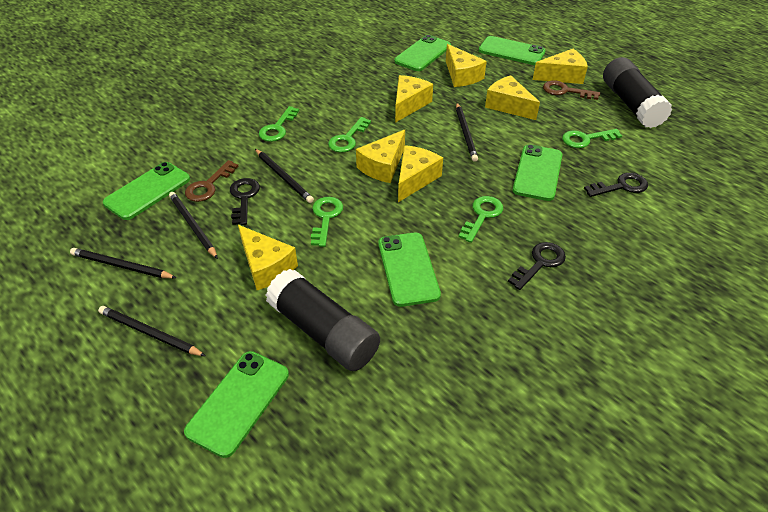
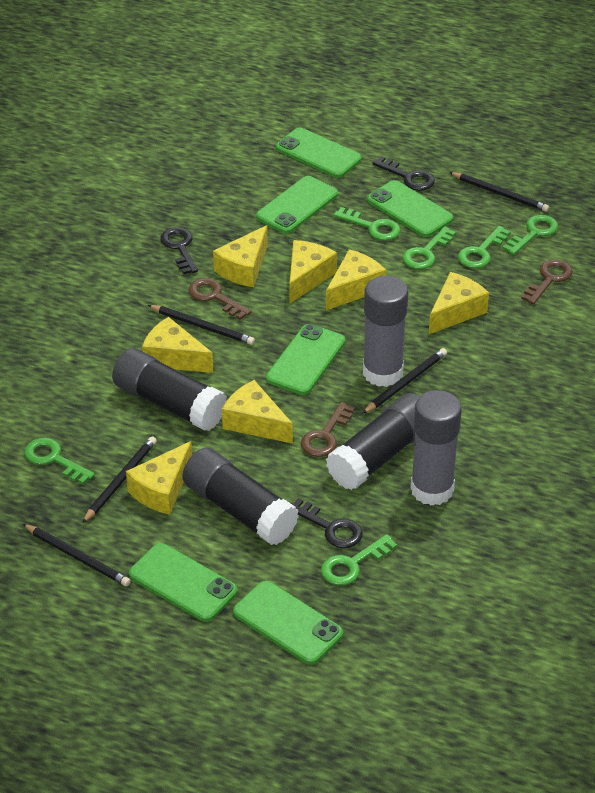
black glue stick: 2 -> 3
brown key: 2 -> 3
green key: 5 -> 6
grey glue stick: 0 -> 2

